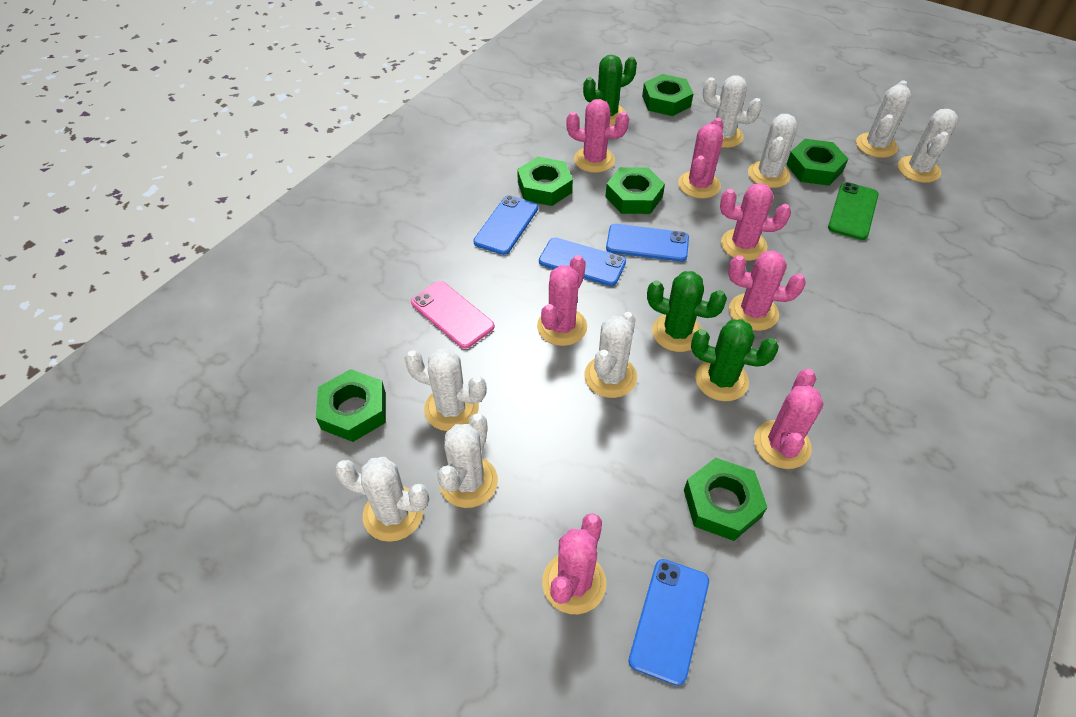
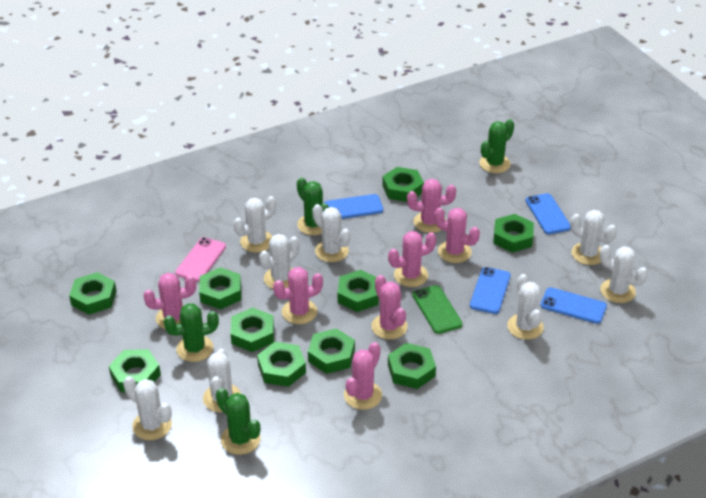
green cactus: 3 -> 4
green nut: 6 -> 10

